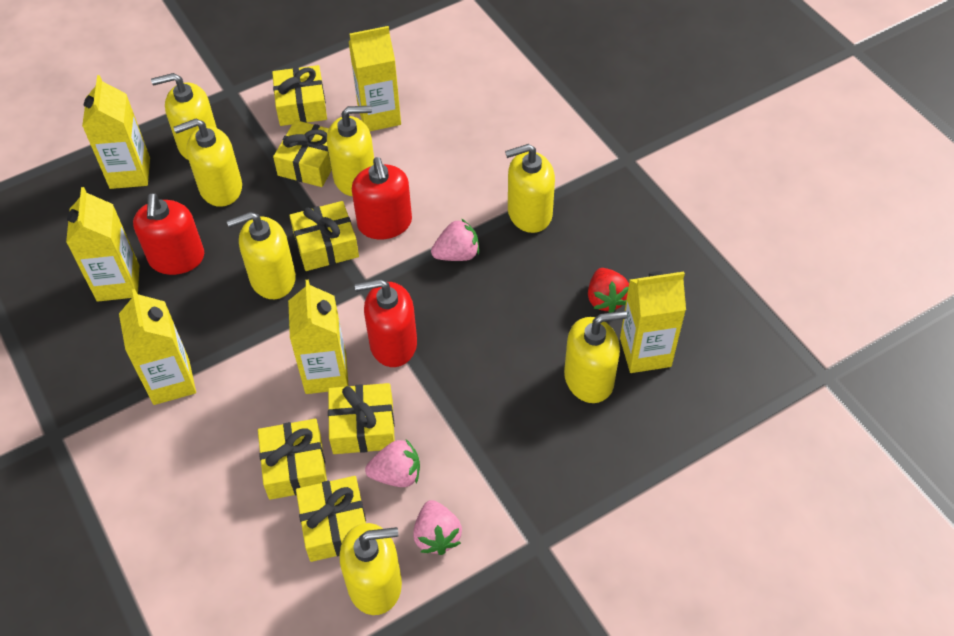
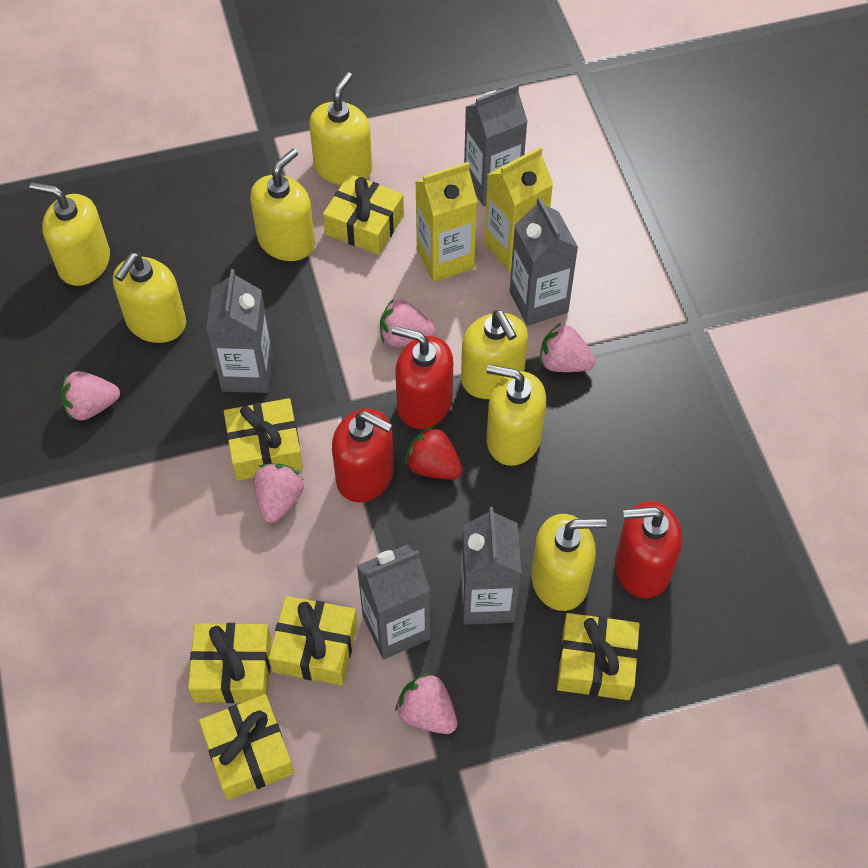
grey carton: 0 -> 5
pink strawberry: 3 -> 5
yellow carton: 6 -> 2

